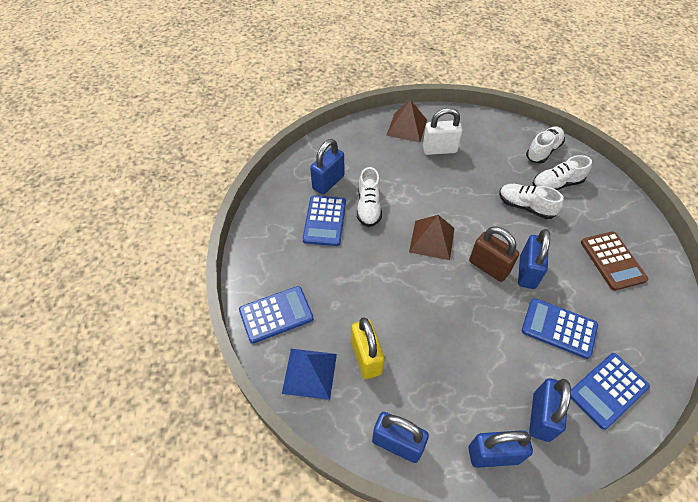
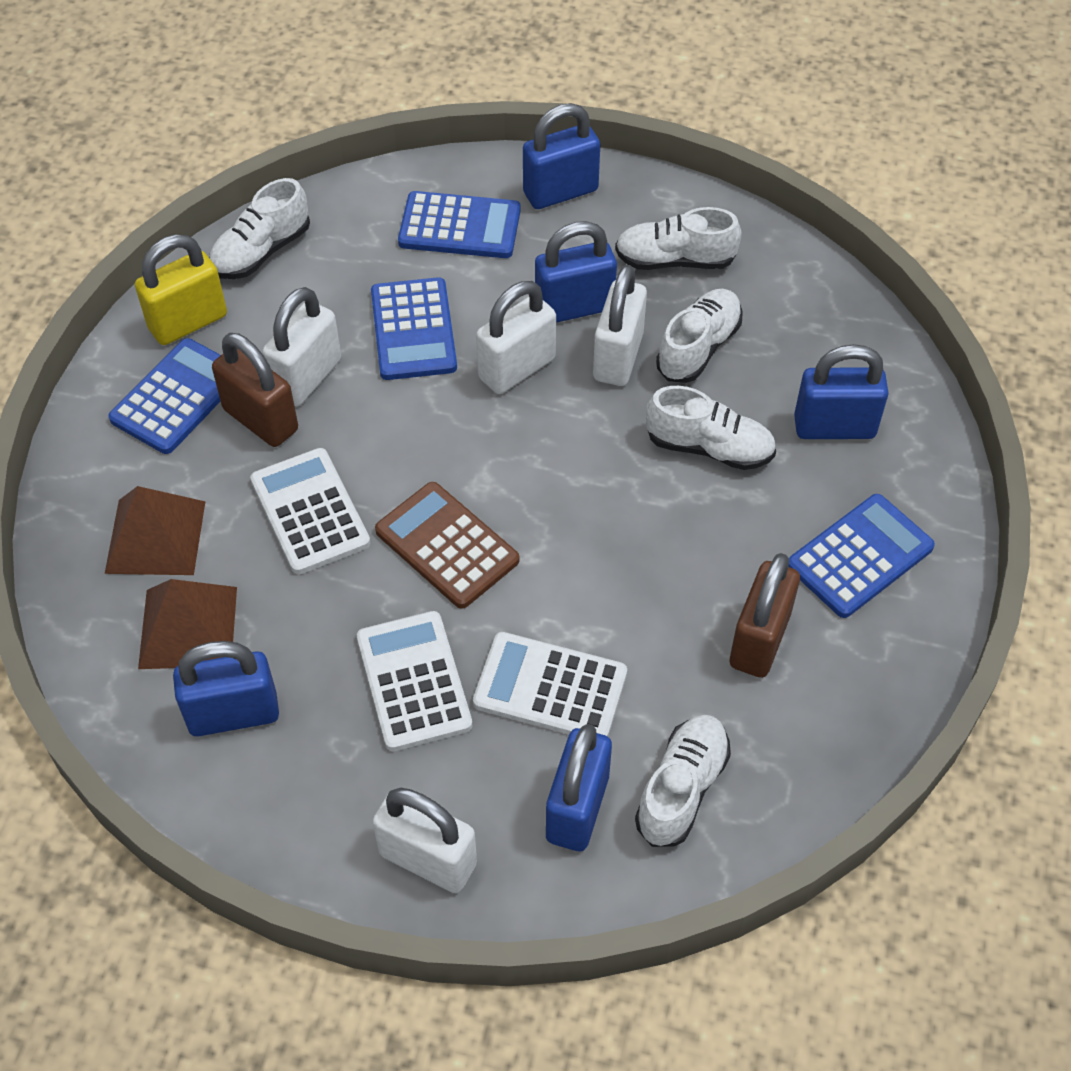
blue pyramid: 1 -> 0
brown padlock: 1 -> 2
white calculator: 0 -> 3
white padlock: 1 -> 4
white shoe: 4 -> 5

